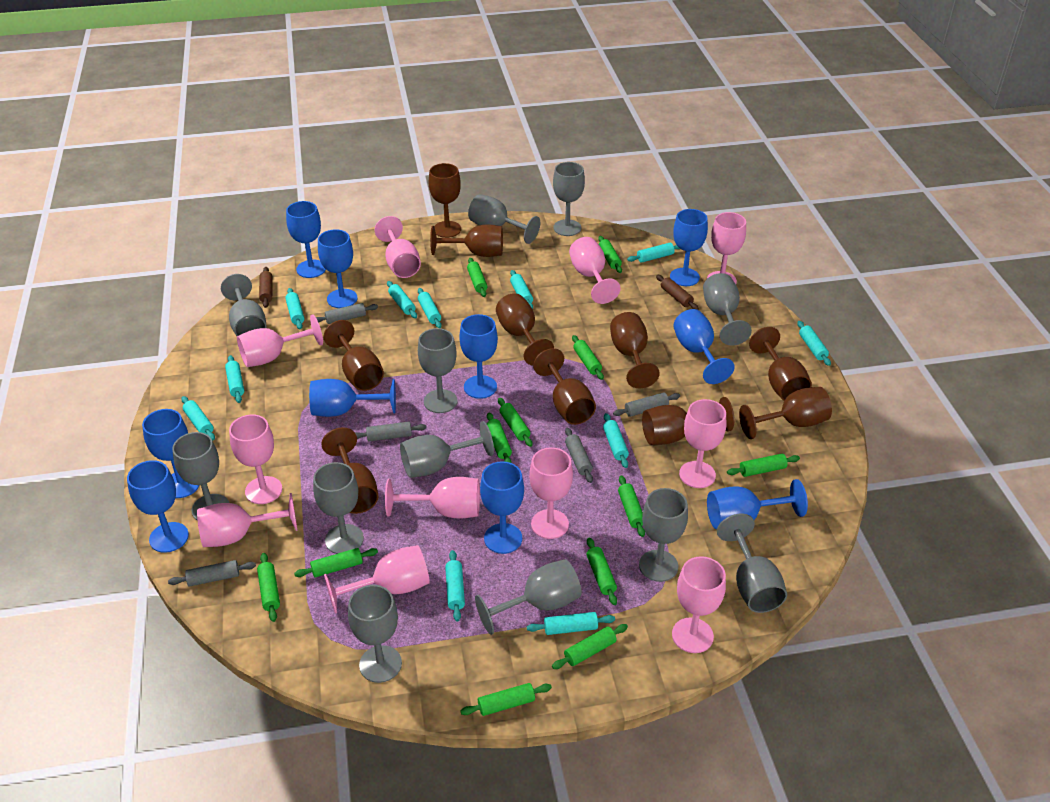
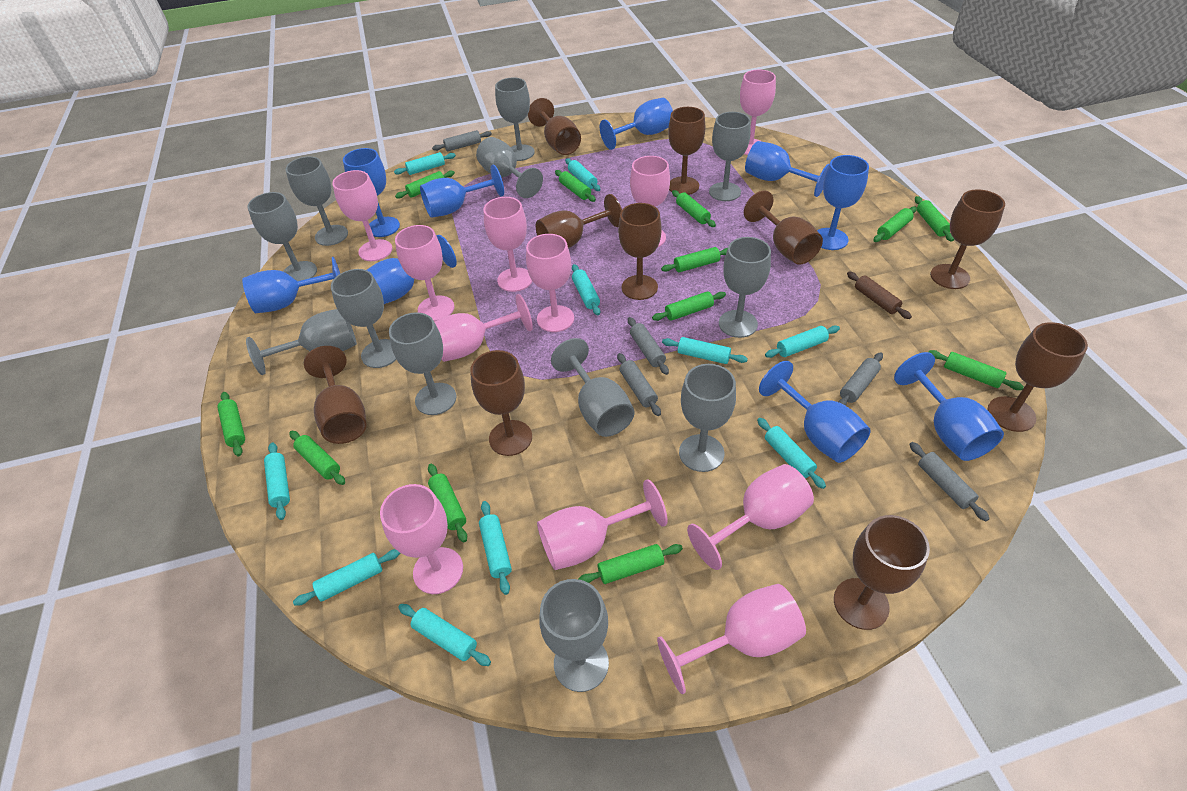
blue goblet: 10 -> 9
brown rolling pin: 2 -> 1
turquoise rolling pin: 11 -> 10

